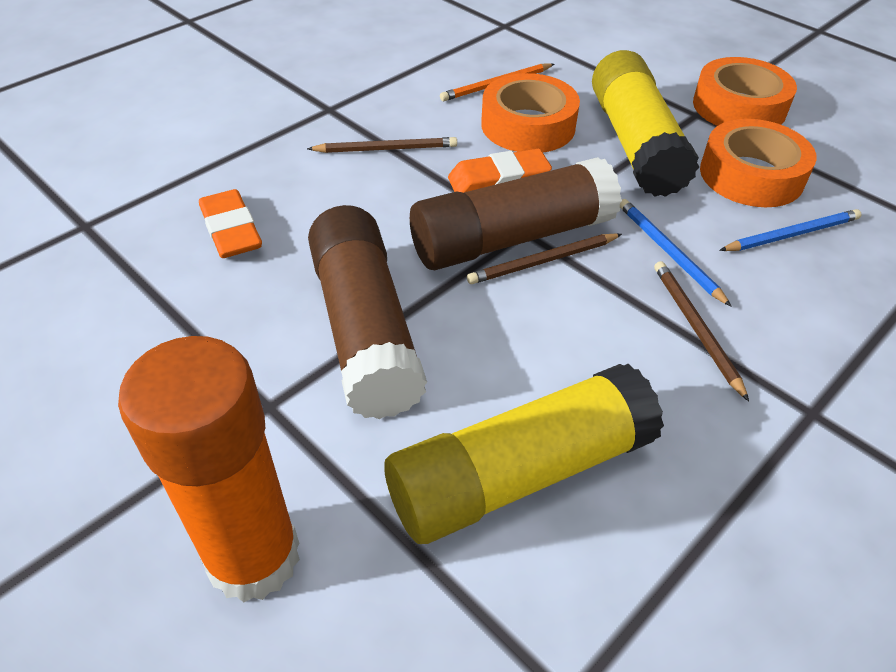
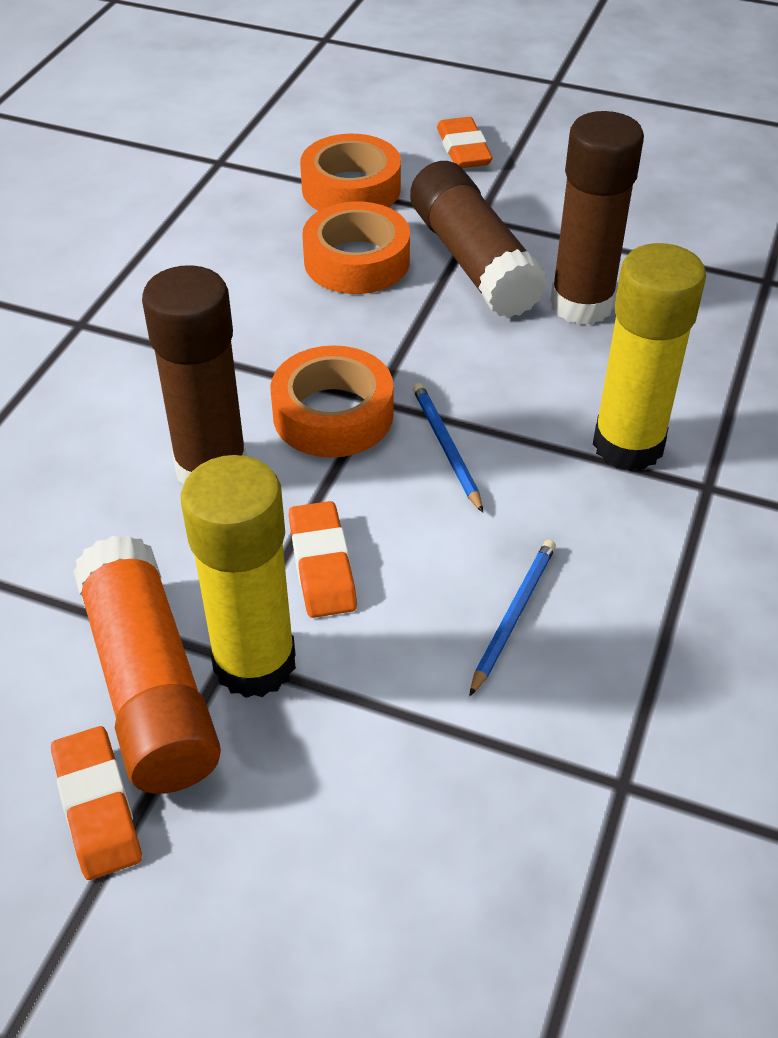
brown glue stick: 2 -> 3
brown pencil: 3 -> 0
orange eraser: 2 -> 3
orange pencil: 1 -> 0

